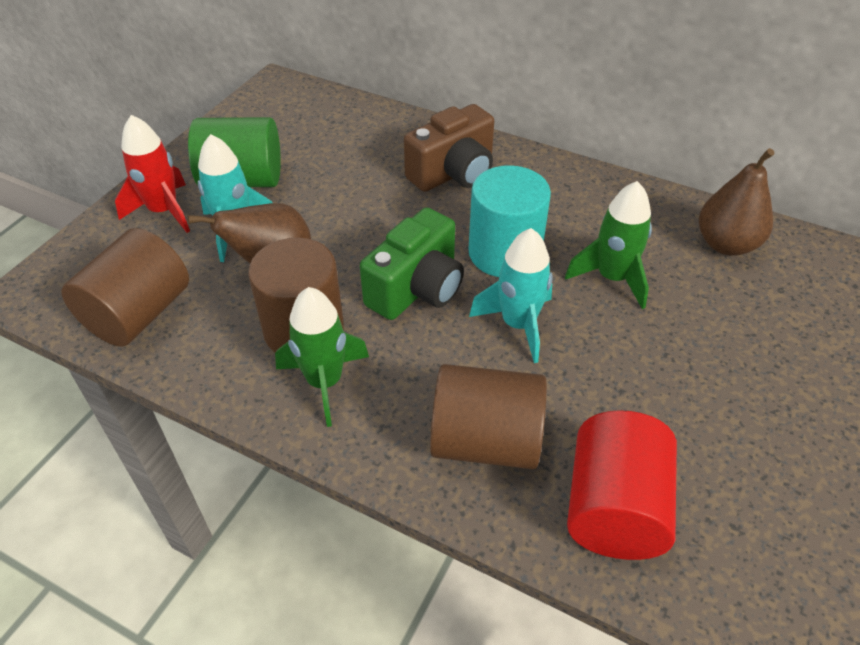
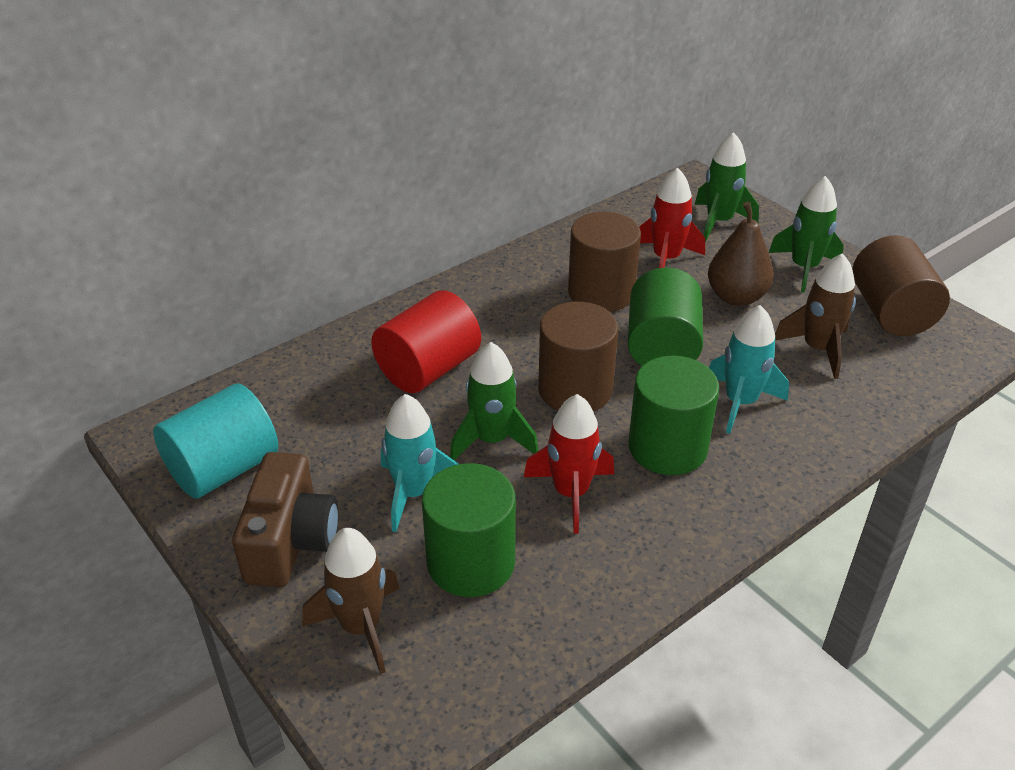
brown pear: 2 -> 1
brown rocket: 0 -> 2
green camera: 1 -> 0
green cylinder: 1 -> 3
green rocket: 2 -> 3
red rocket: 1 -> 2

